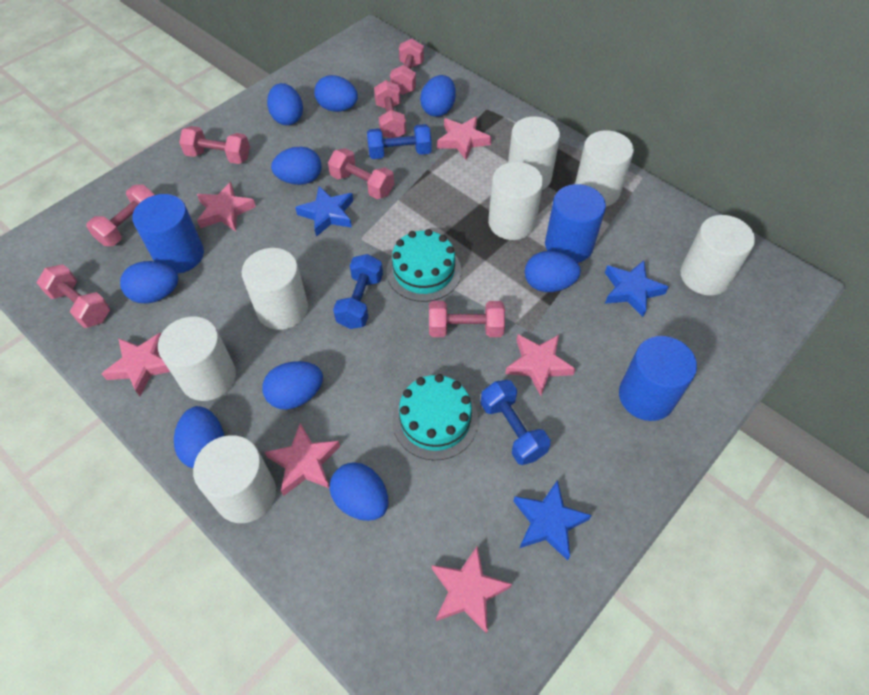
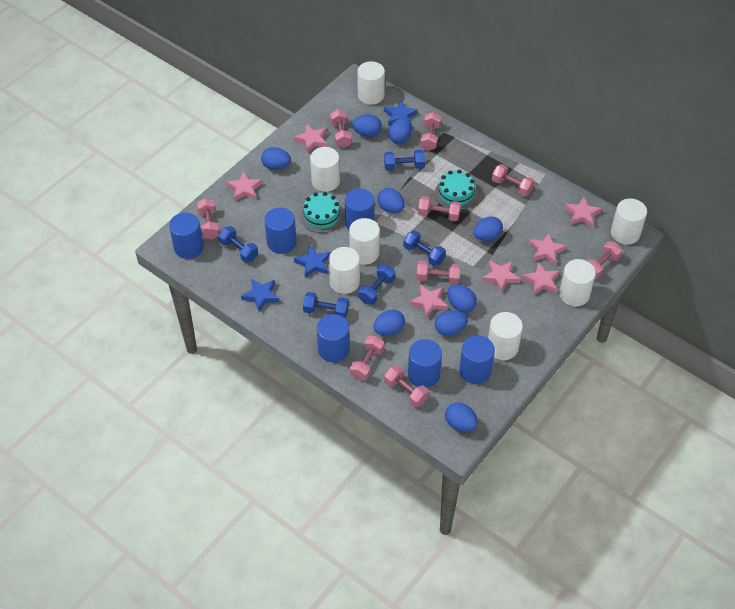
blue cylinder: 3 -> 6
blue dumbbell: 3 -> 5
pink dumbbell: 7 -> 9
pink star: 6 -> 7

